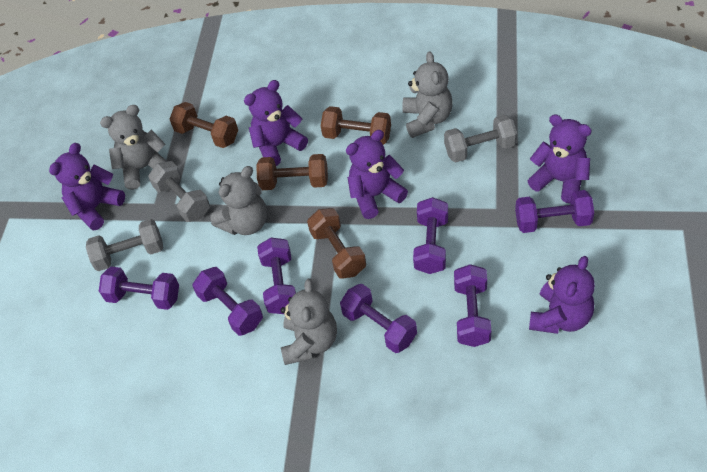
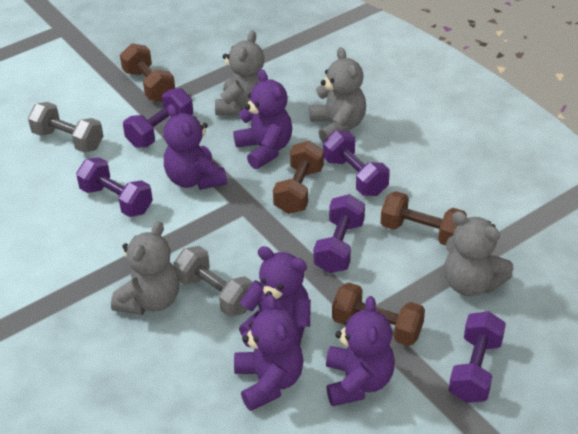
grey dumbbell: 3 -> 2
purple dumbbell: 7 -> 5

